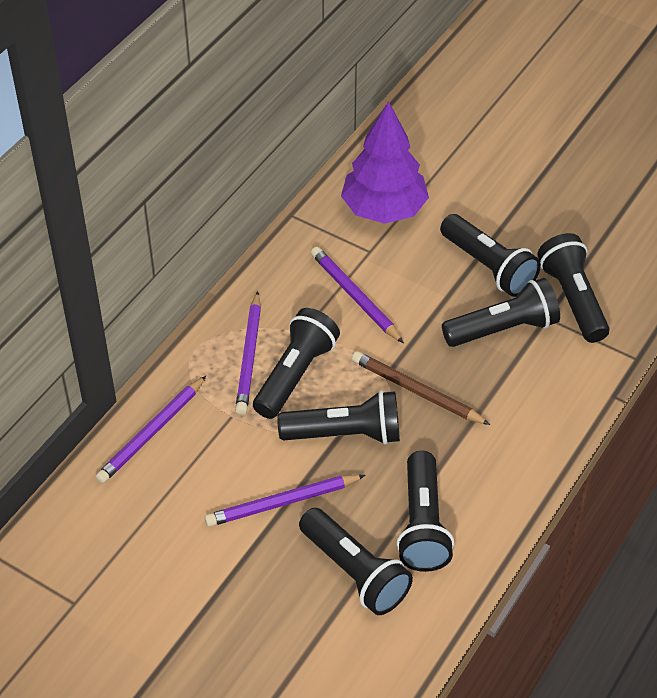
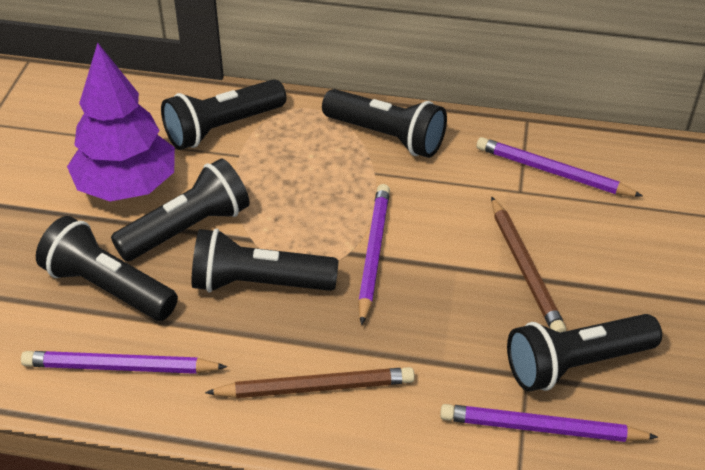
black flashlight: 7 -> 6
brown pencil: 1 -> 2

